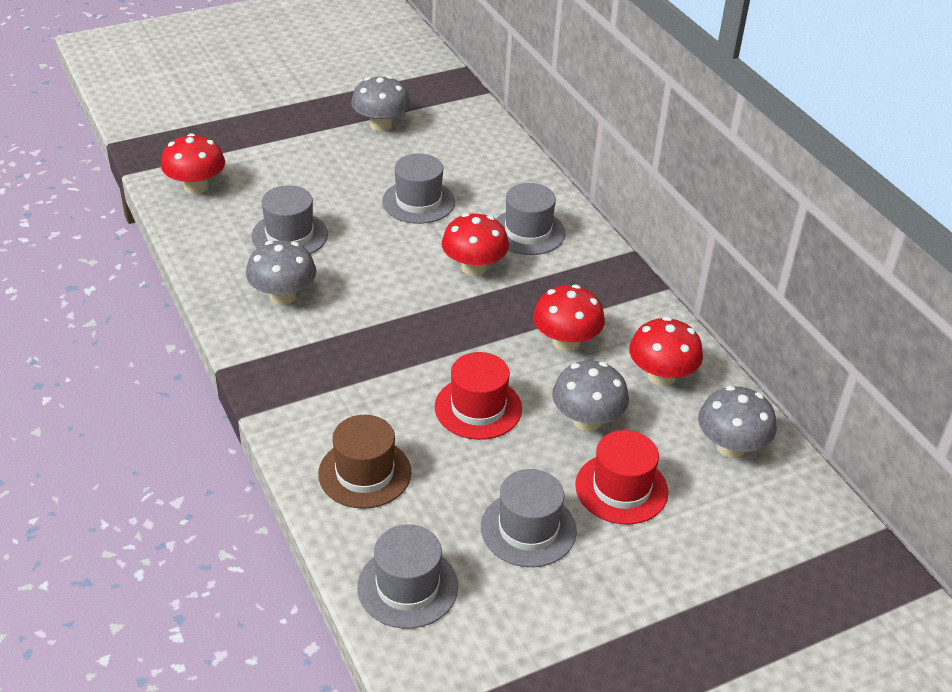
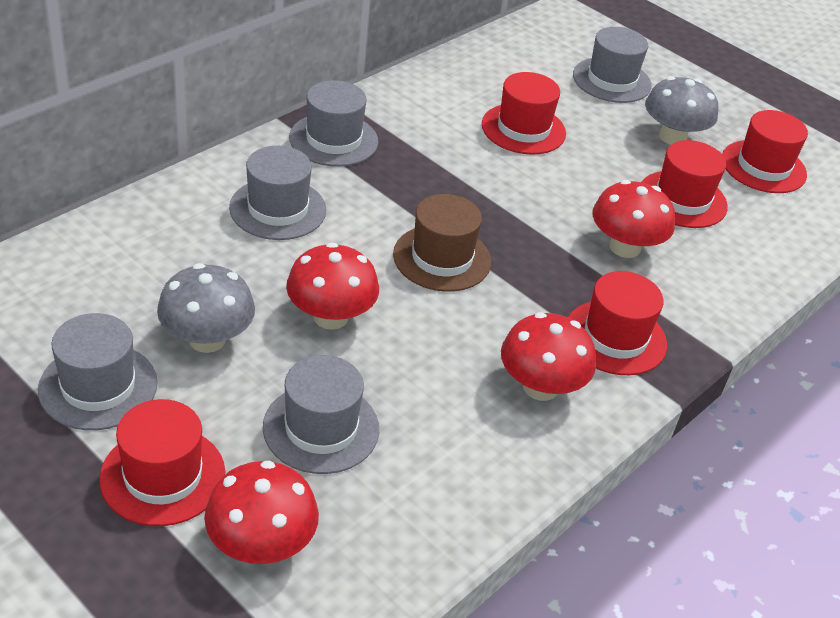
grey mushroom: 4 -> 2
red hat: 2 -> 5

